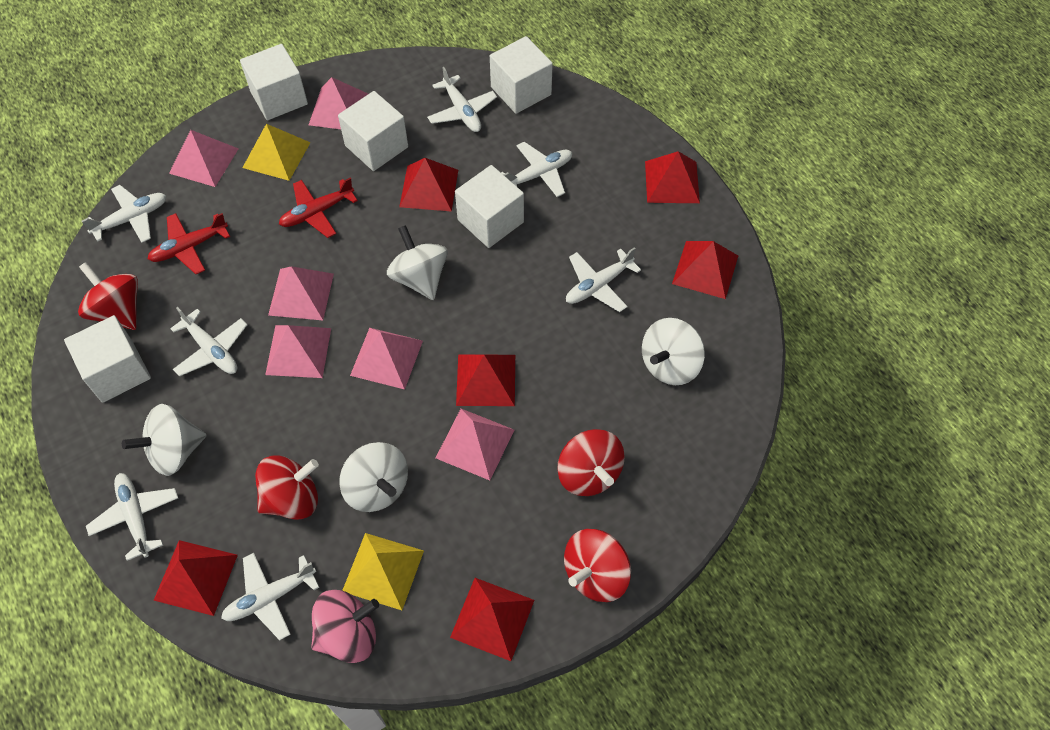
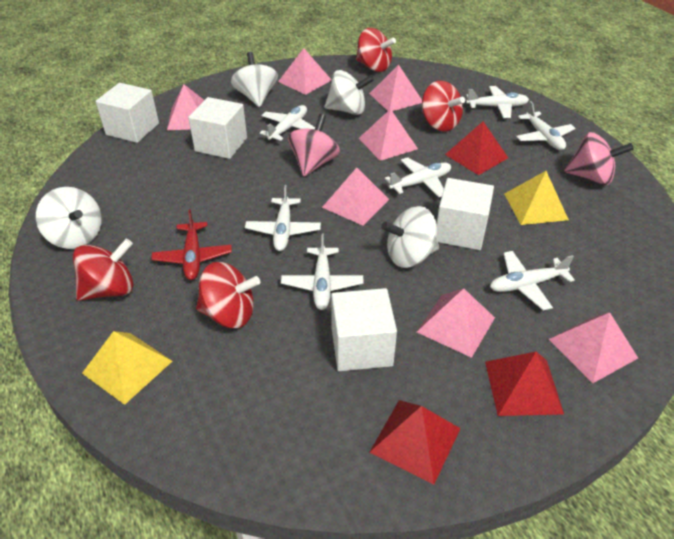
pink pyramid: 6 -> 7
pink spinning top: 1 -> 2
red plane: 2 -> 1
red pyramid: 6 -> 3
white cube: 5 -> 4

